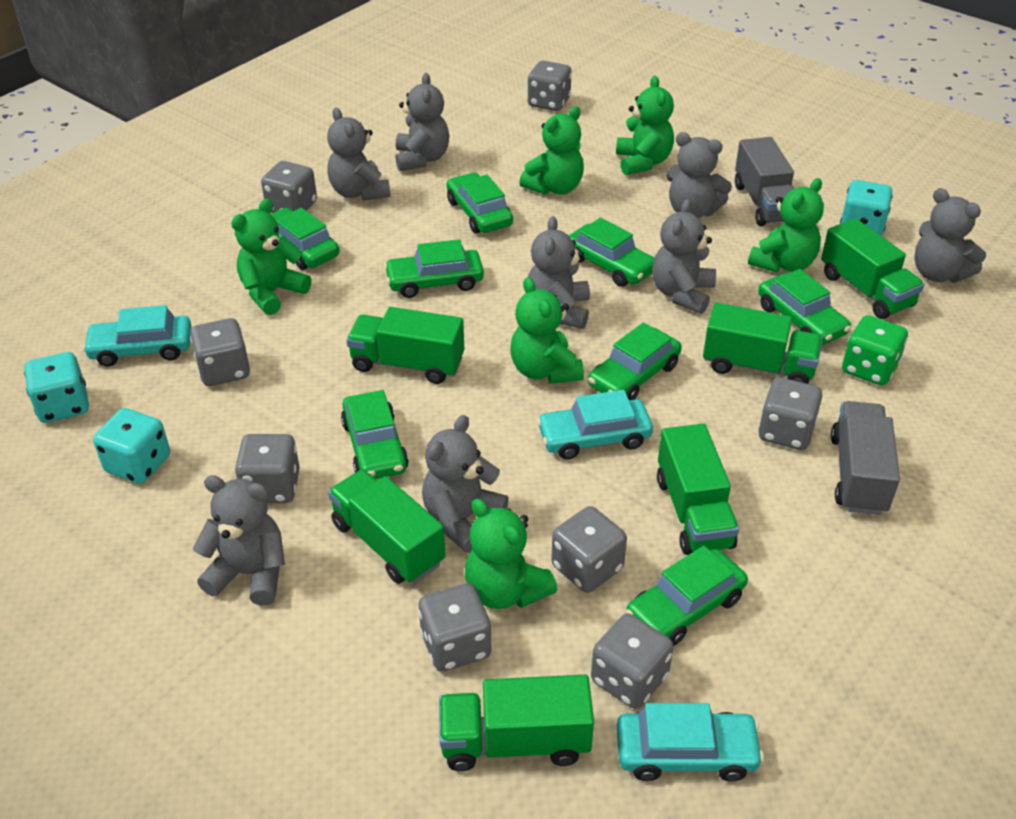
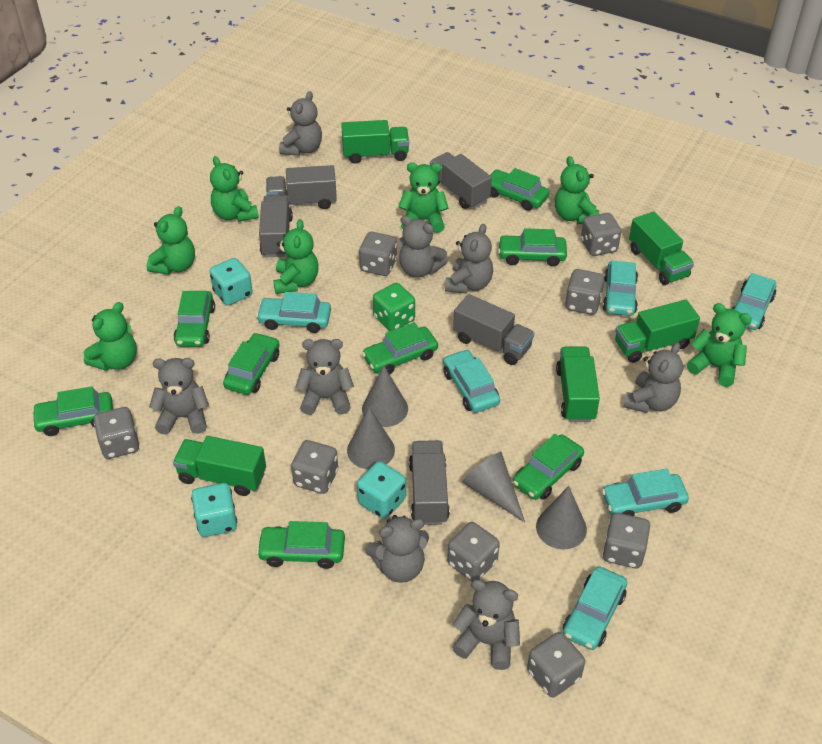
green teddy bear: 6 -> 7
green truck: 6 -> 5
grey cone: 0 -> 4
grey truck: 2 -> 5
turquoise car: 3 -> 6

